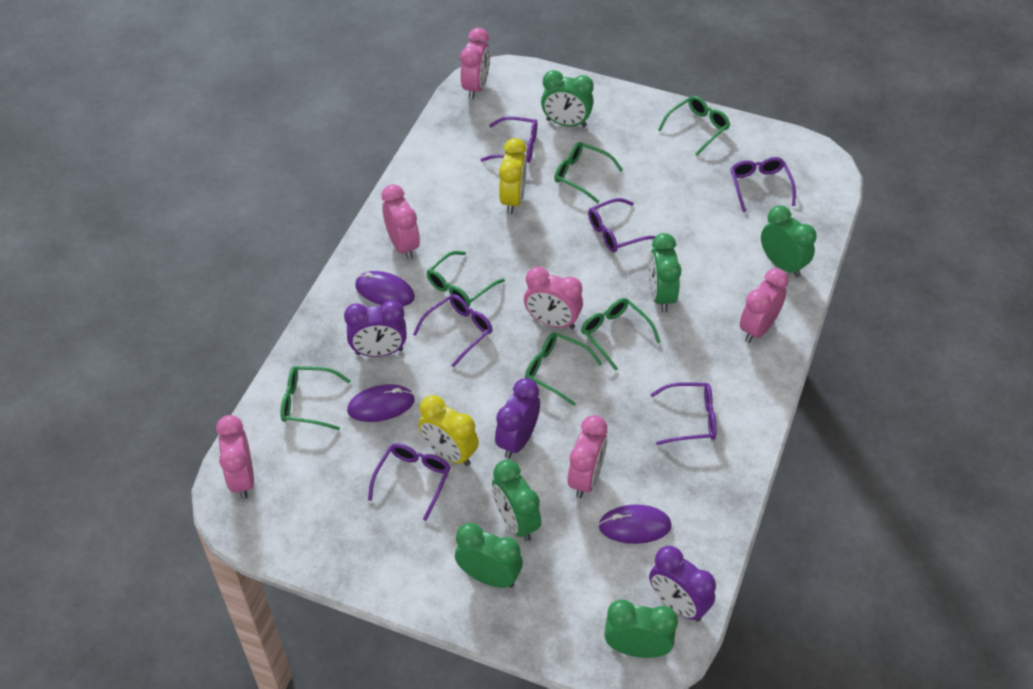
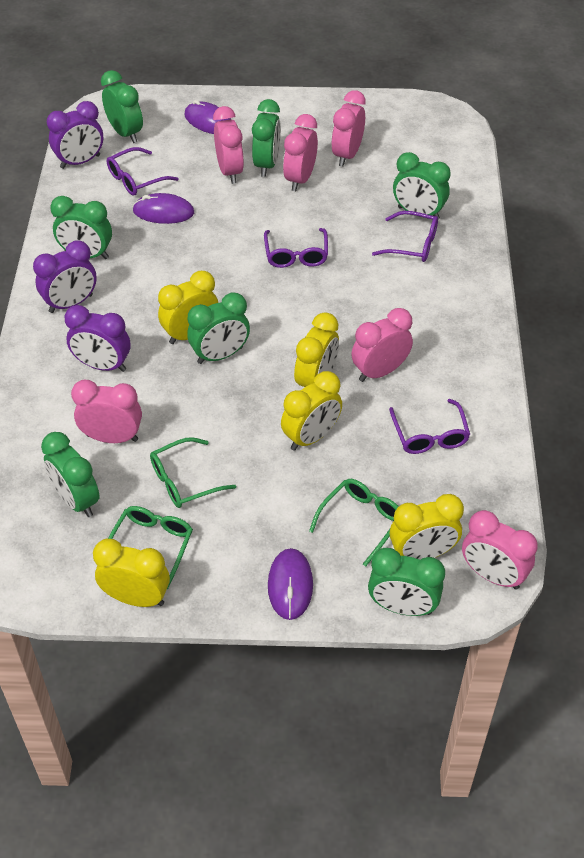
green clock: 6 -> 7
green glasses: 6 -> 3
purple glasses: 6 -> 4
yellow clock: 2 -> 5

